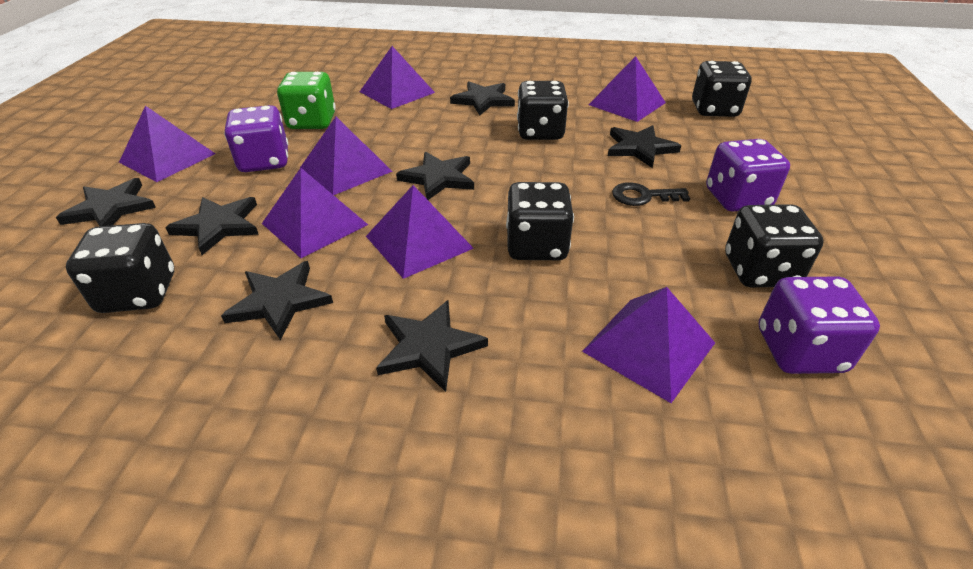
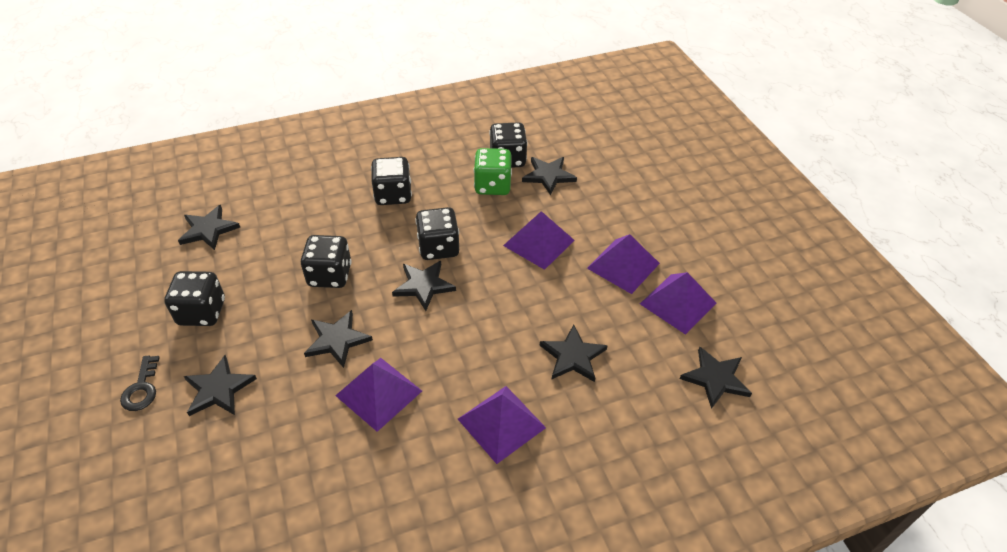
purple dice: 3 -> 0
purple pyramid: 7 -> 5

